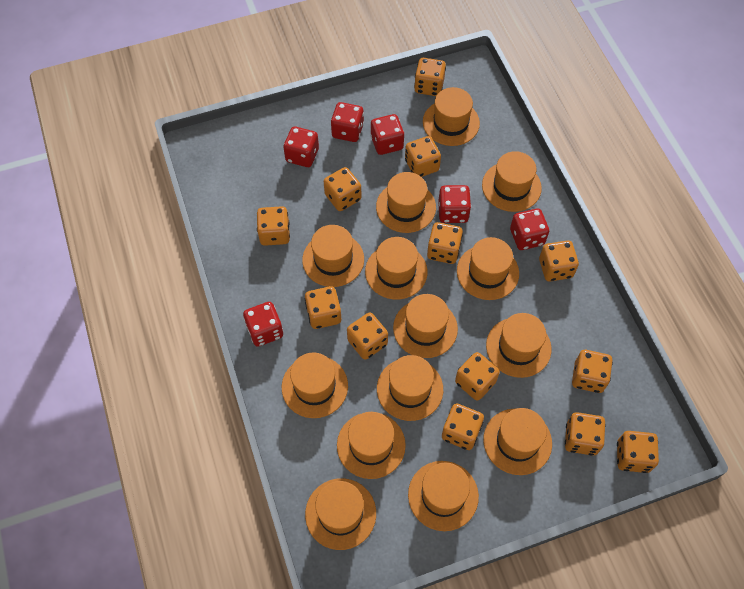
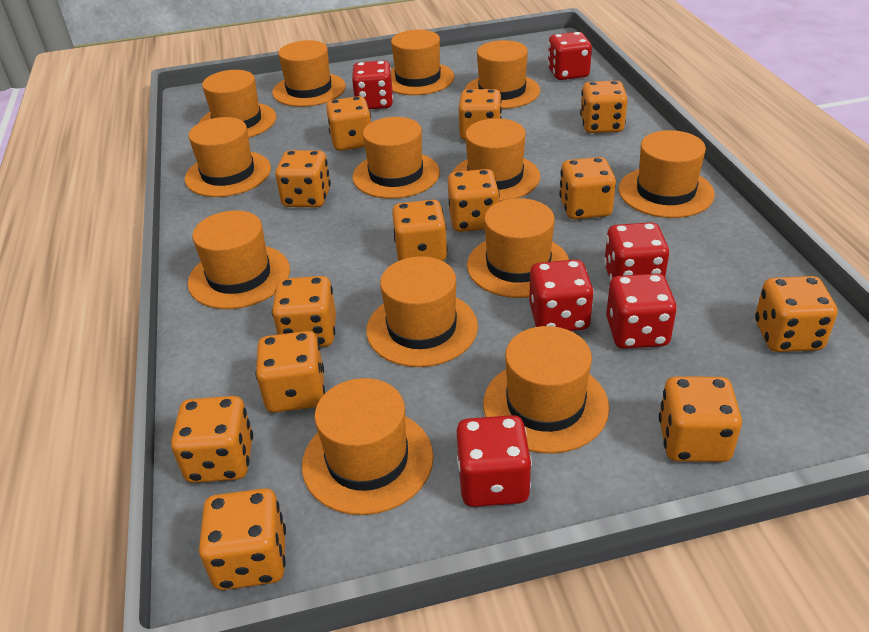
orange hat: 14 -> 13

